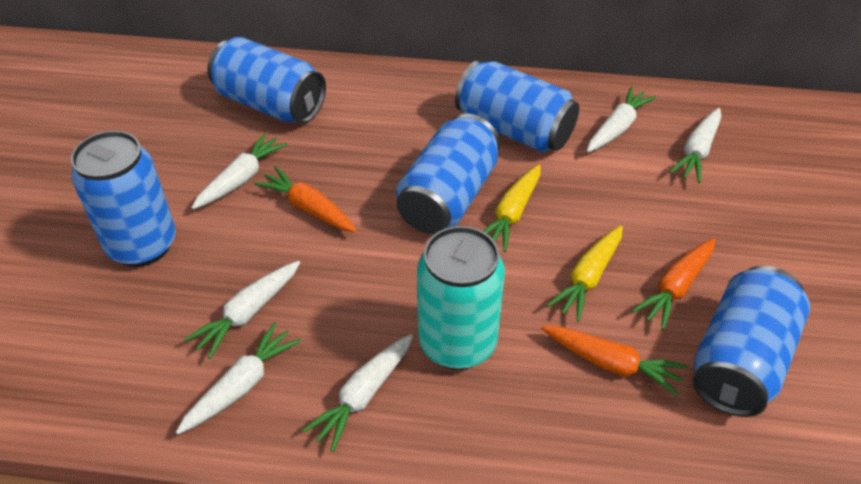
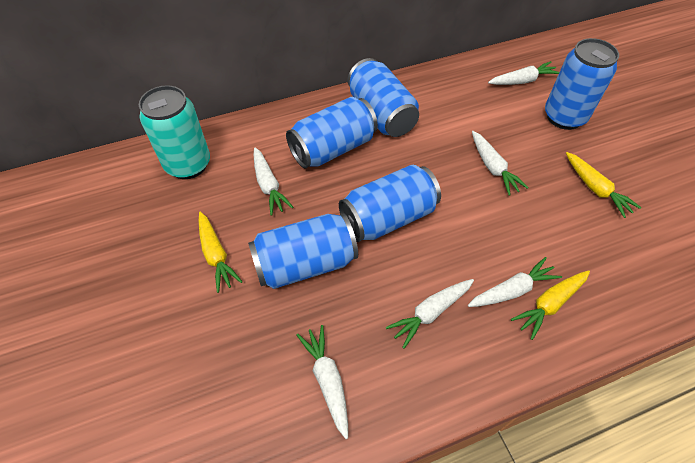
orange carrot: 3 -> 0
yellow carrot: 2 -> 3

